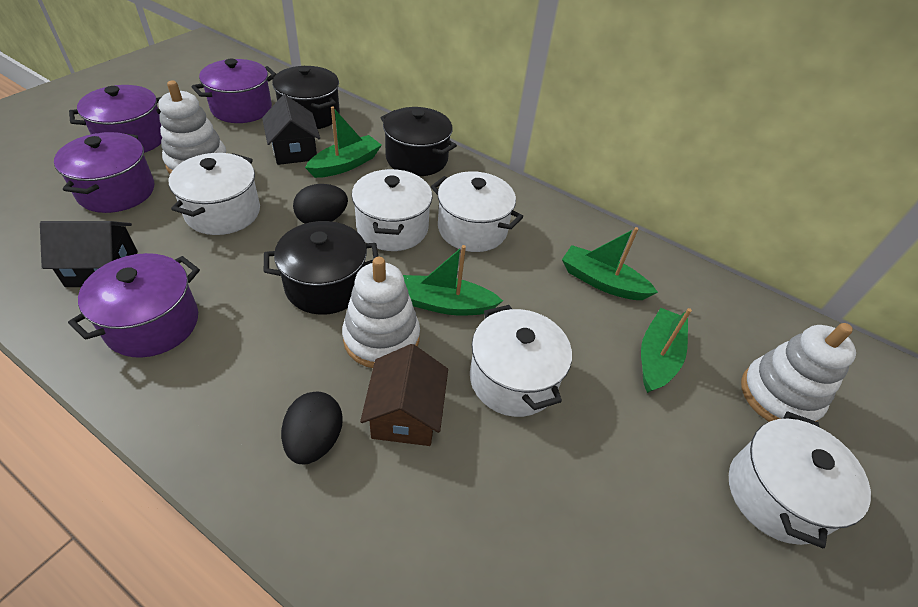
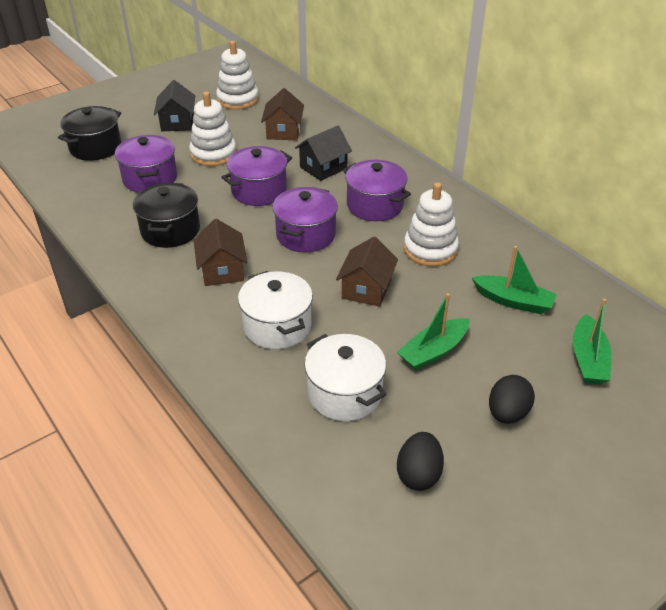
black pot: 3 -> 2
brown house: 1 -> 3
green boat: 4 -> 3
white pot: 5 -> 2

